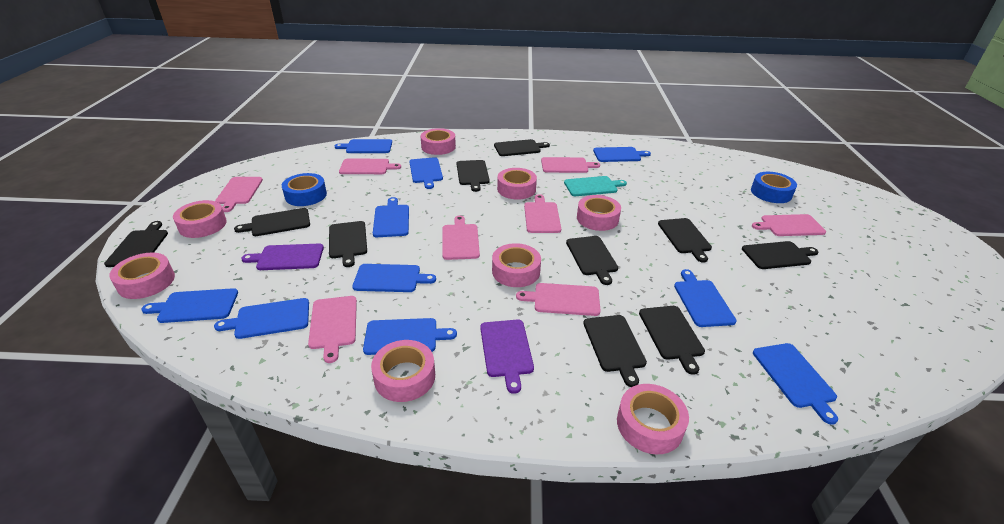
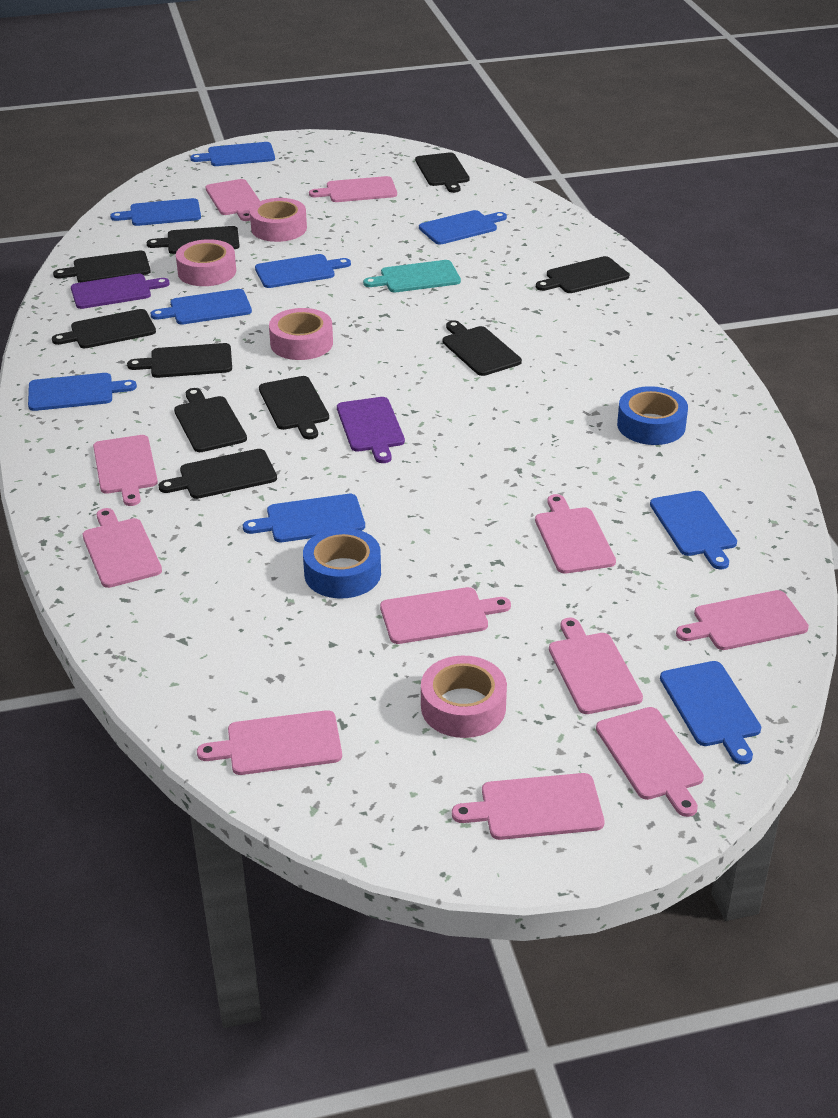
blue cutting board: 10 -> 9
pink cutting board: 8 -> 11
pink tape: 8 -> 4

